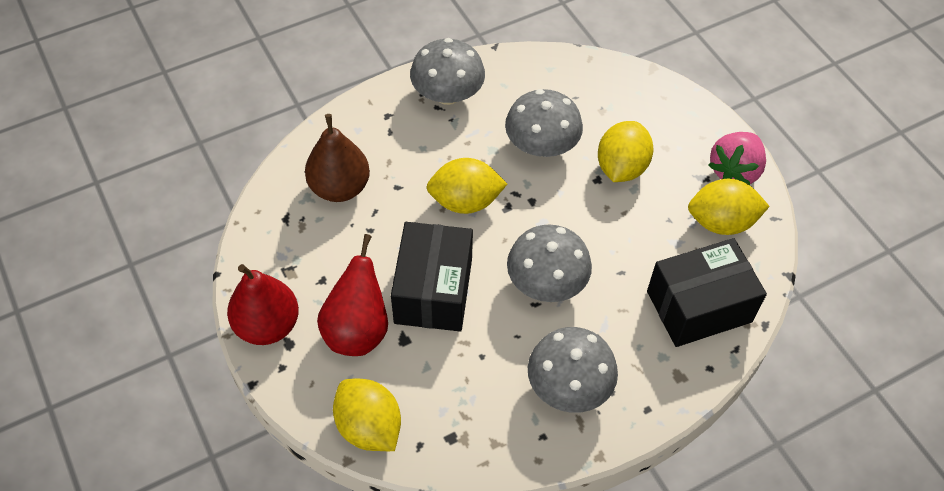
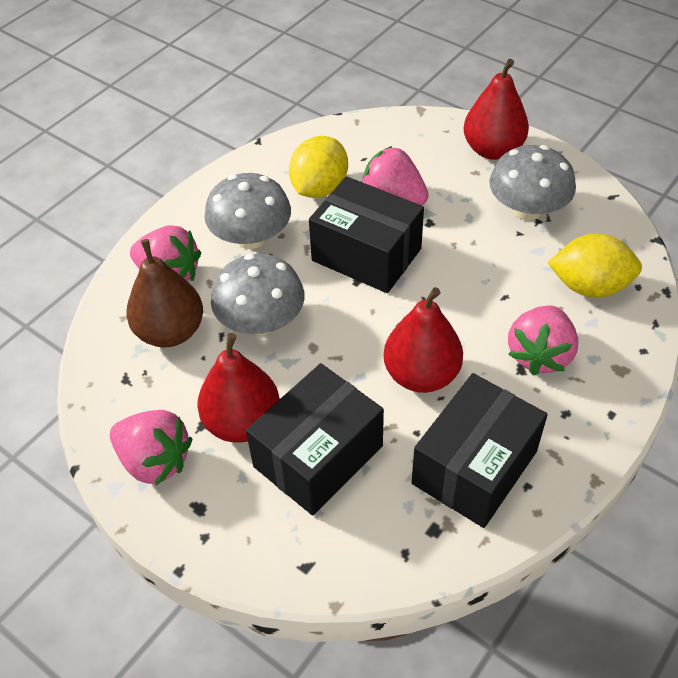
black box: 2 -> 3
grey mushroom: 4 -> 3
pink strawberry: 1 -> 4
red pear: 2 -> 3
yellow lemon: 4 -> 2

